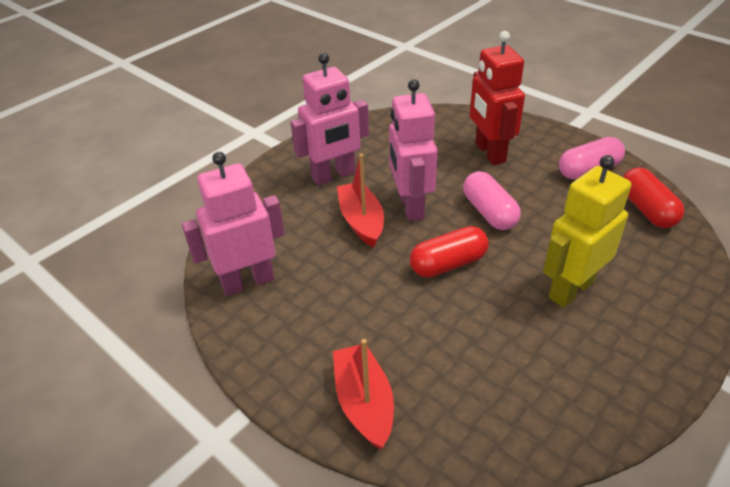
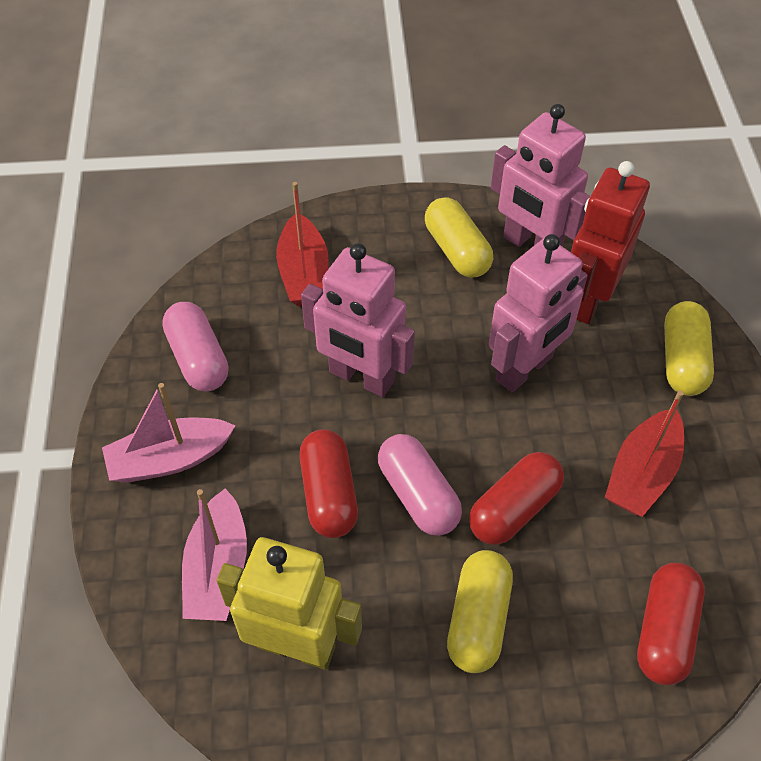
pink boat: 0 -> 2
red capsule: 2 -> 3
yellow capsule: 0 -> 3

